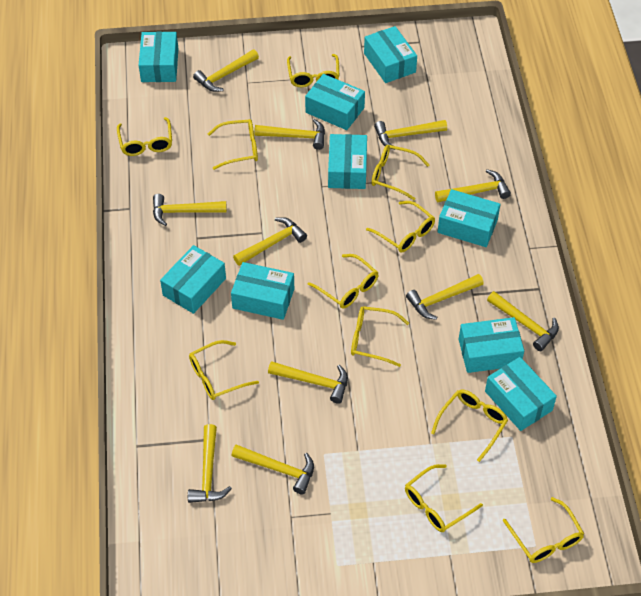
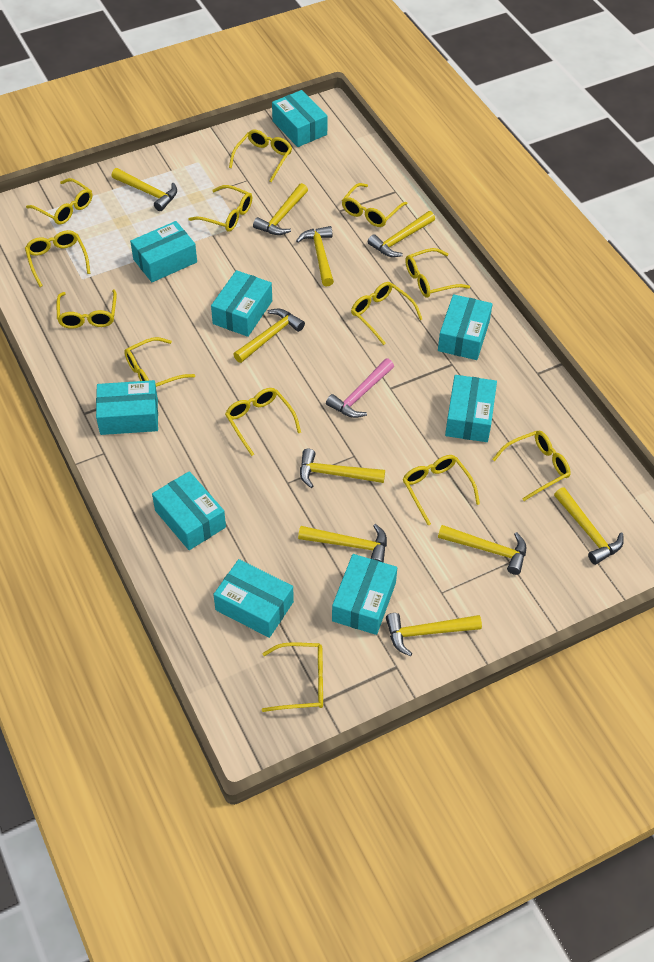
pink hammer: 0 -> 1
yellow glasses: 11 -> 13
yellow hammer: 11 -> 10

